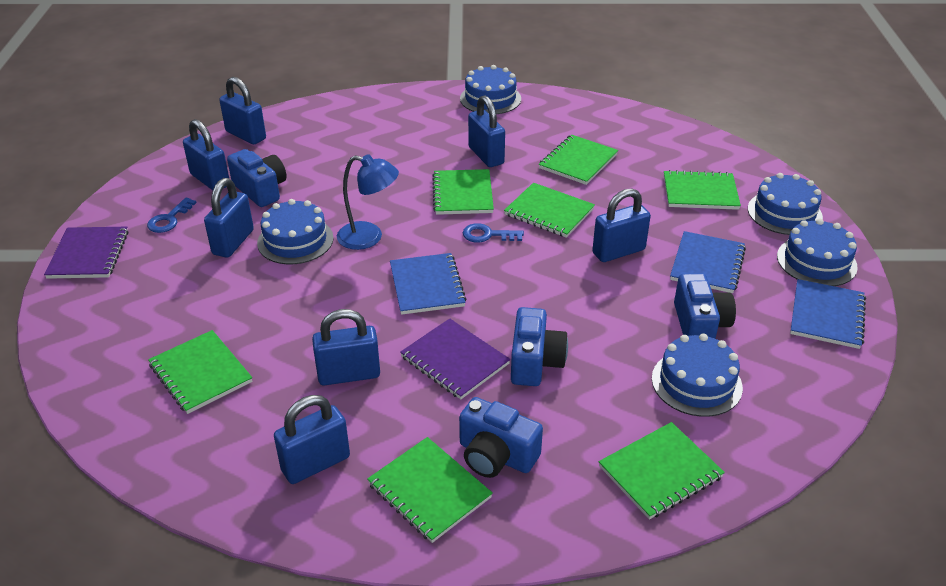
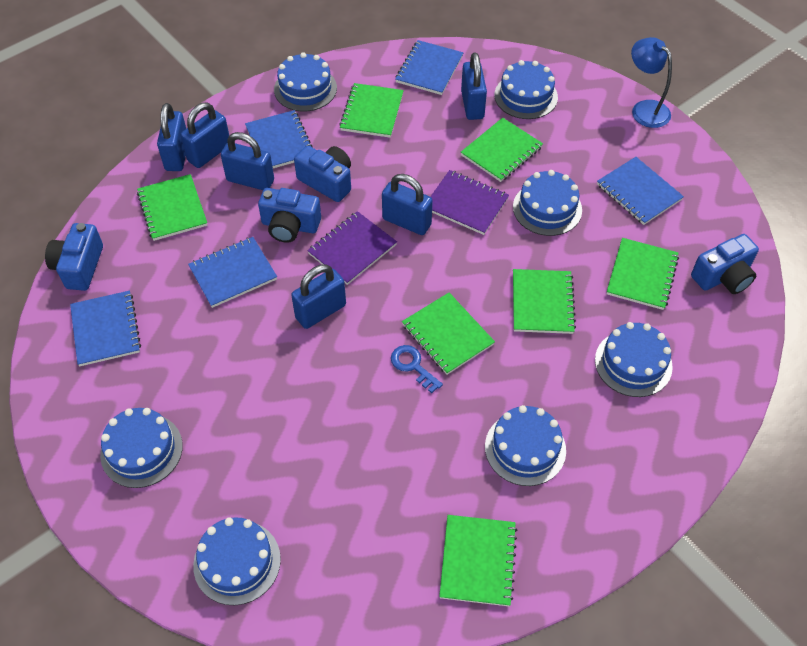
blue cake: 5 -> 7
blue key: 2 -> 1
blue notebook: 3 -> 5
blue padlock: 7 -> 6

